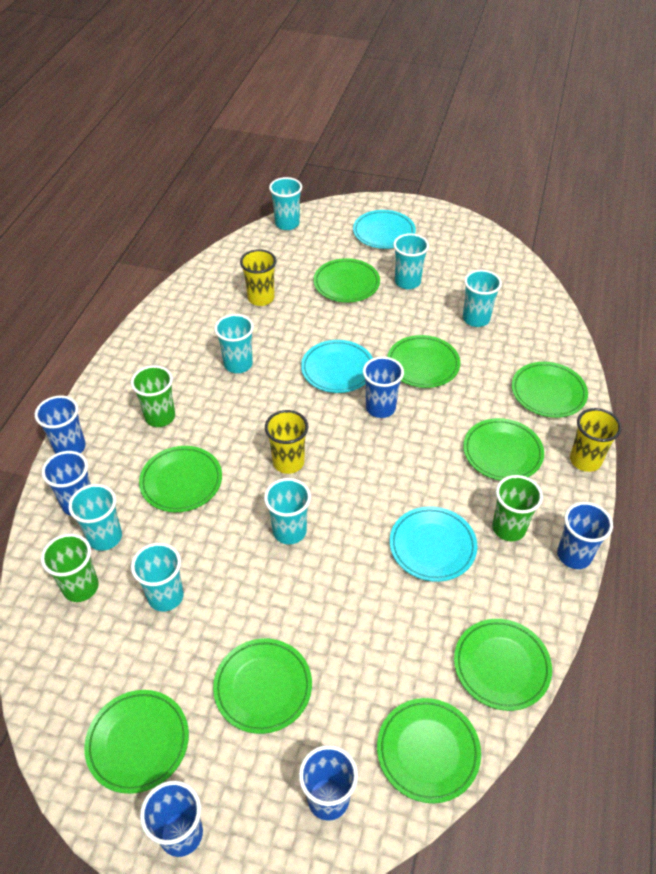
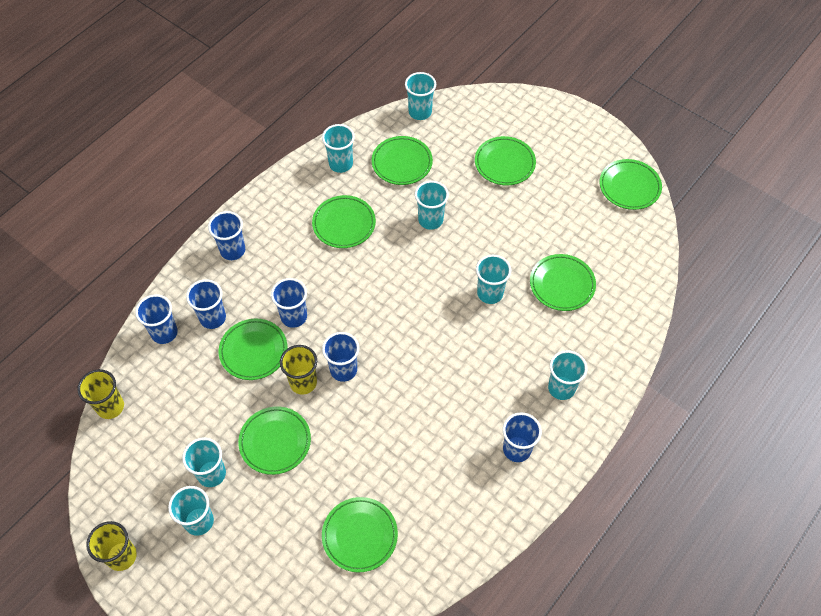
green cup: 3 -> 0
green plate: 9 -> 8
turquoise plate: 3 -> 0

